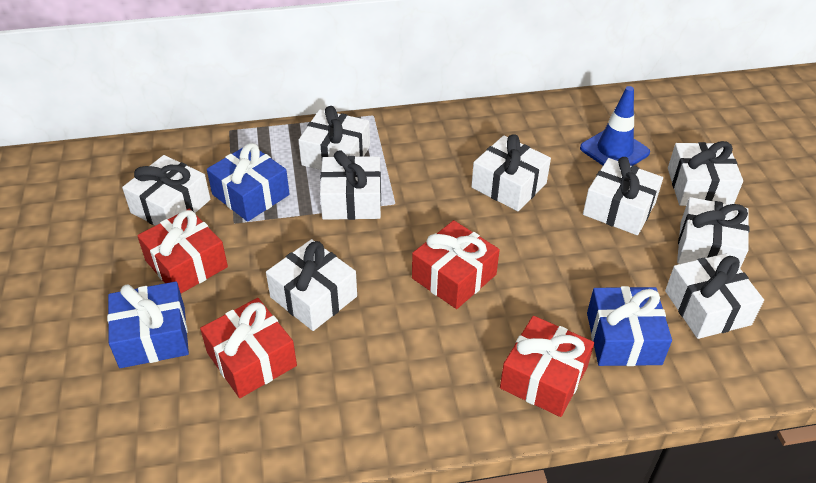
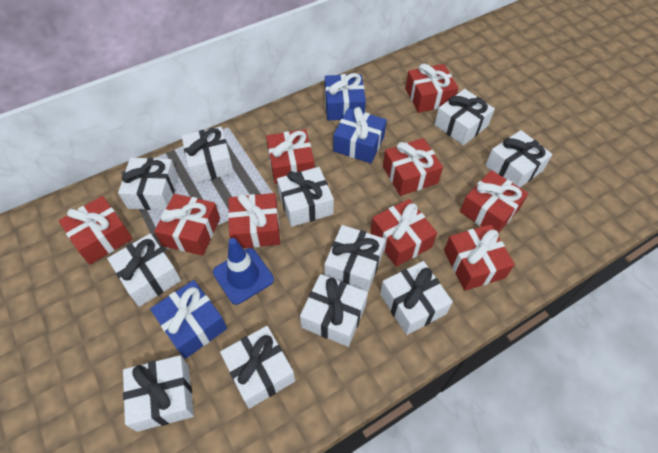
red gift: 4 -> 9
white gift: 9 -> 11

